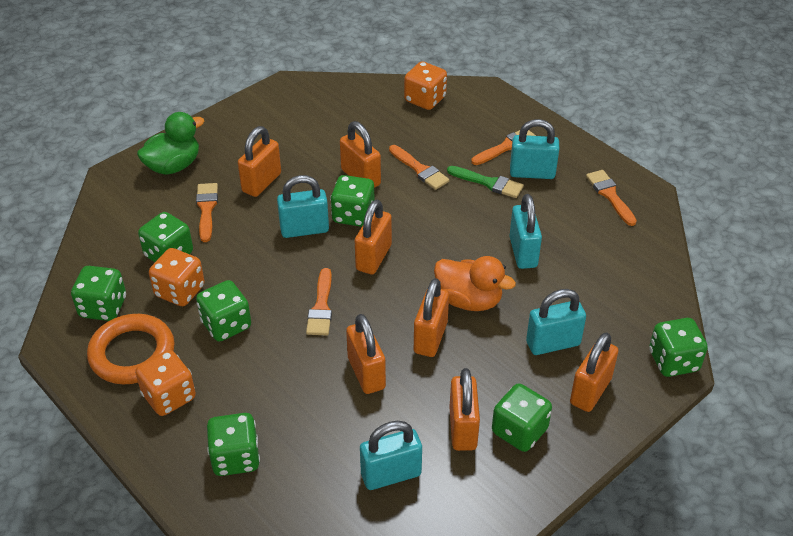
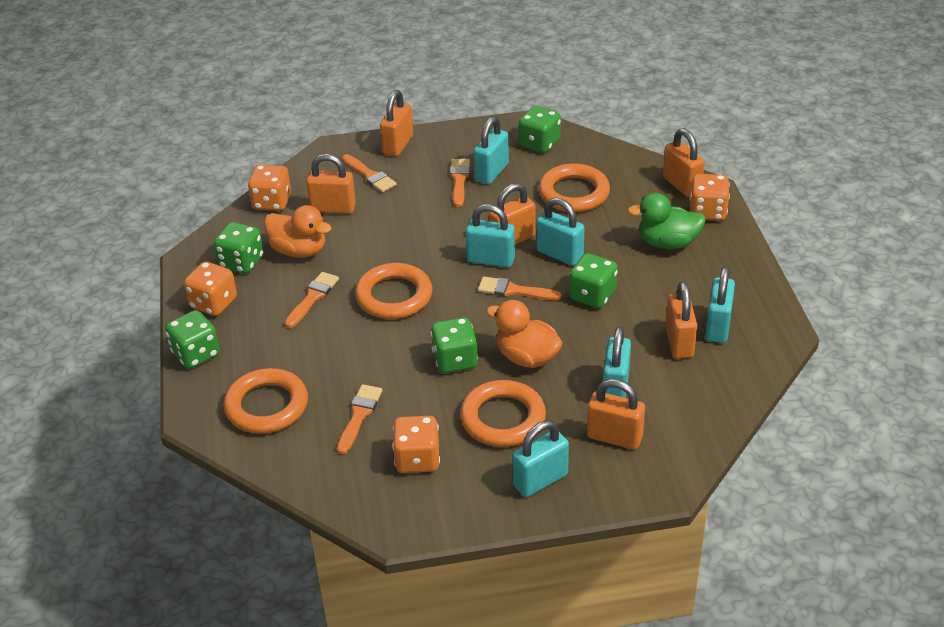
green brush: 1 -> 0
green dice: 7 -> 5
orange dice: 3 -> 4
orange duck: 1 -> 2
orange padlock: 7 -> 6
orange ring: 1 -> 4
turquoise padlock: 5 -> 6

